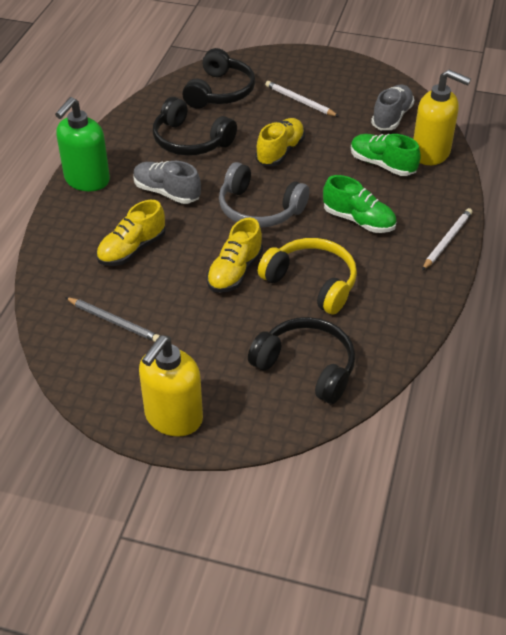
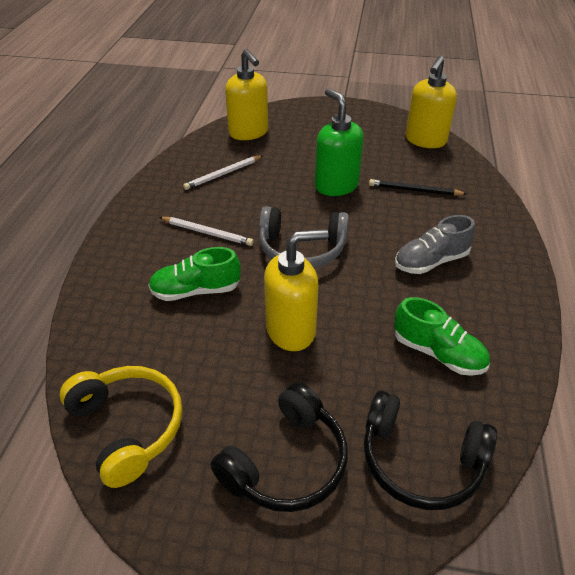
black headphones: 3 -> 2
black pencil: 0 -> 1
grey pencil: 1 -> 0
grey shoe: 2 -> 1
yellow shoe: 3 -> 0
yellow soap dispenser: 2 -> 3

